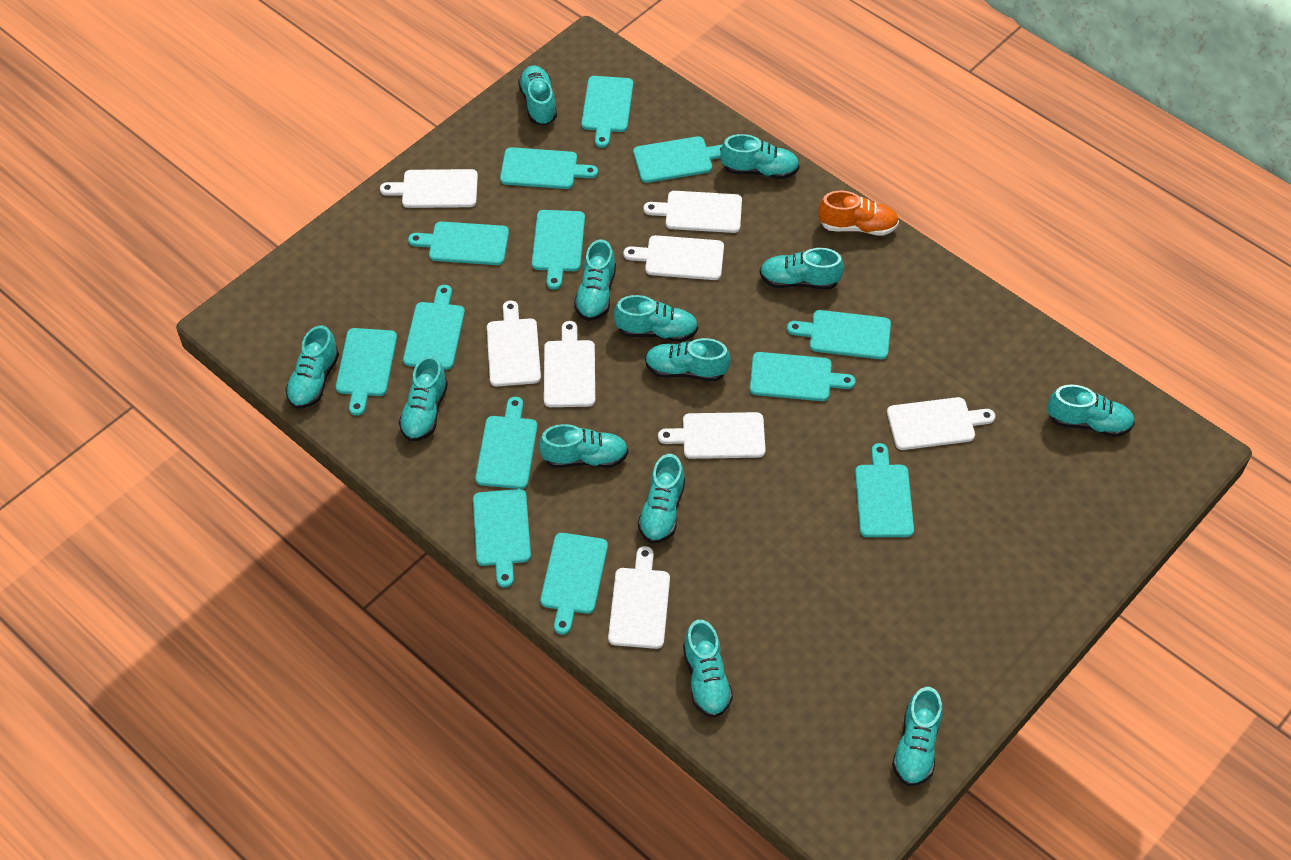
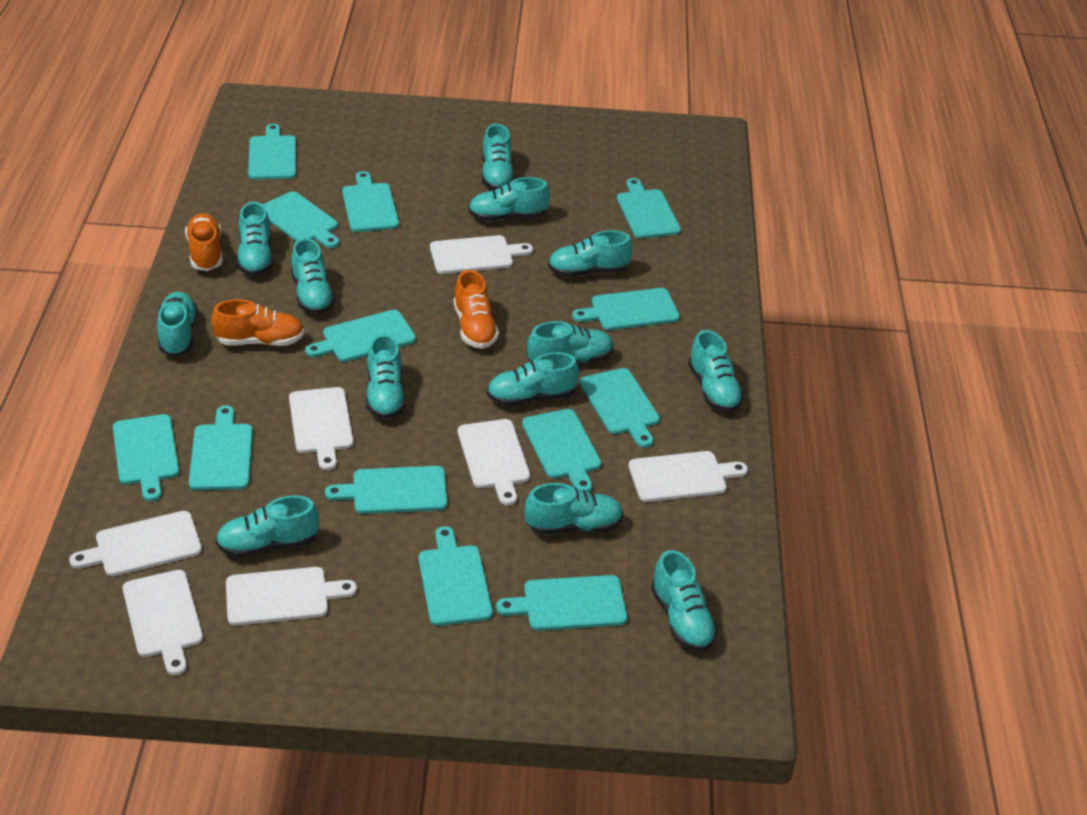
orange shoe: 1 -> 3
white cutting board: 8 -> 7

